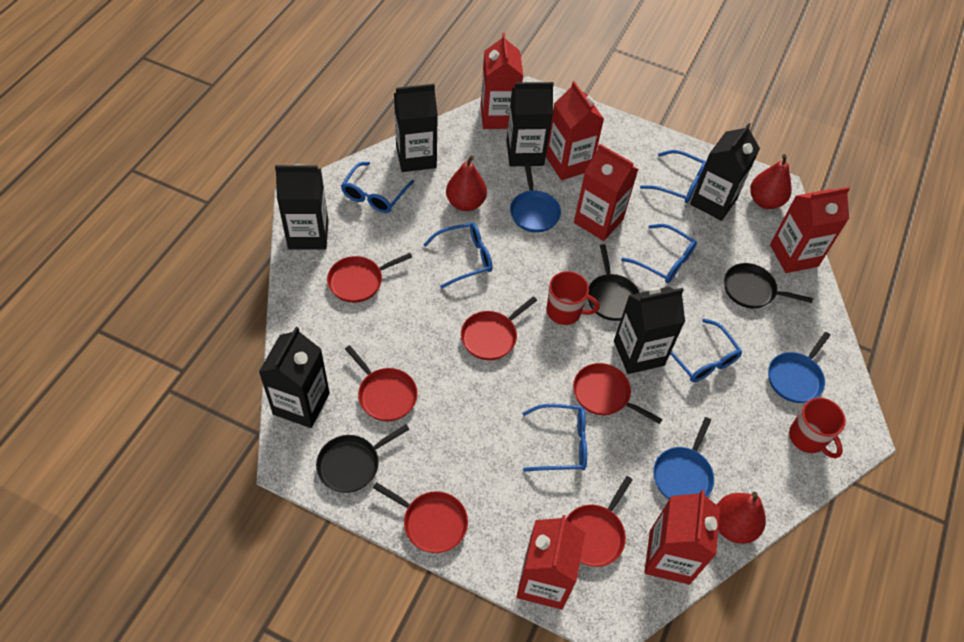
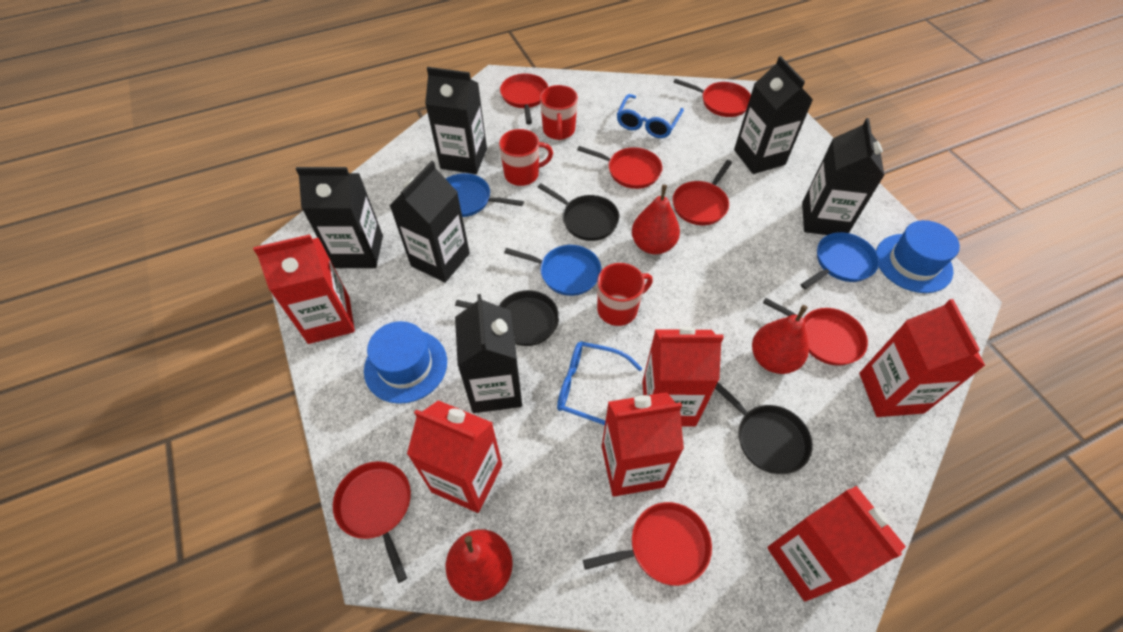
blue glasses: 6 -> 2
blue hat: 0 -> 2
red mug: 2 -> 3
red pan: 6 -> 7

